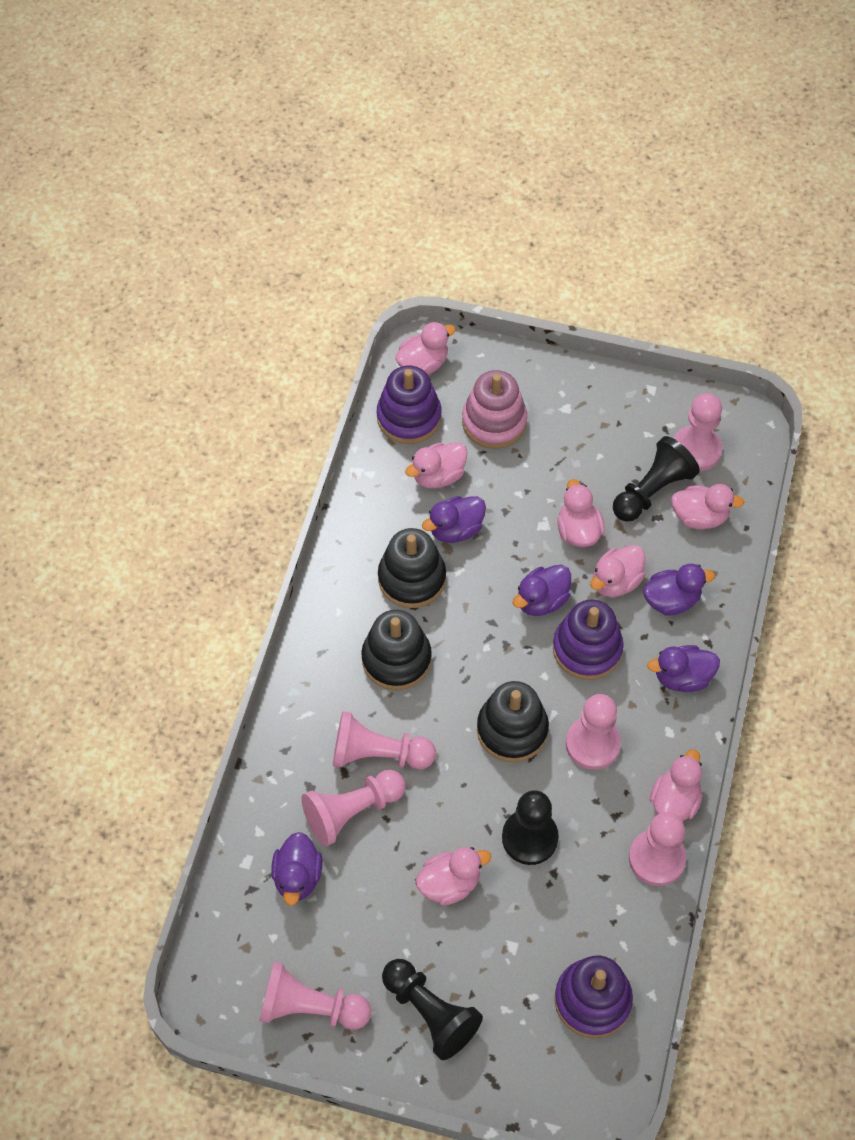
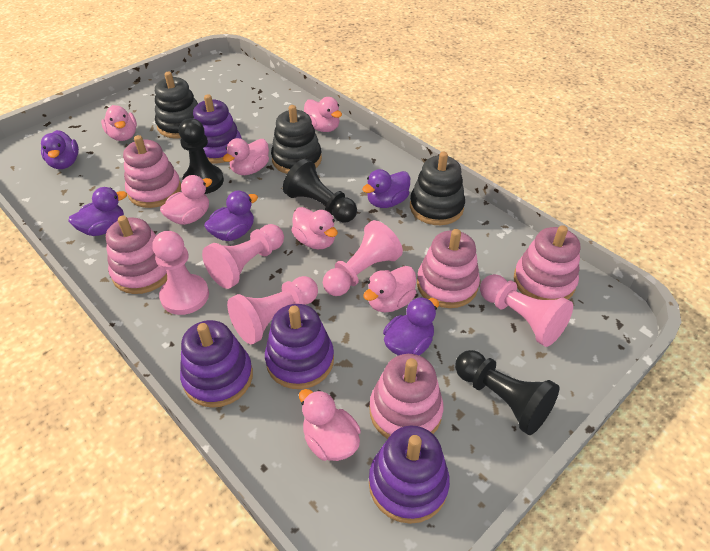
pink pawn: 6 -> 5
pink stacking toy: 1 -> 5
purple stacking toy: 3 -> 4

